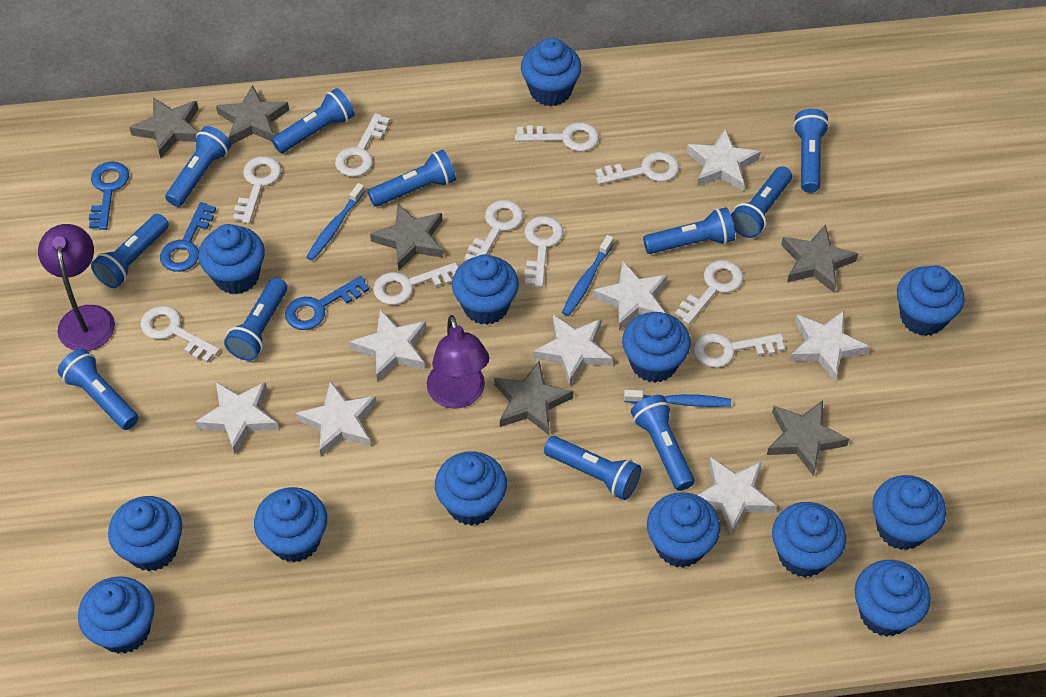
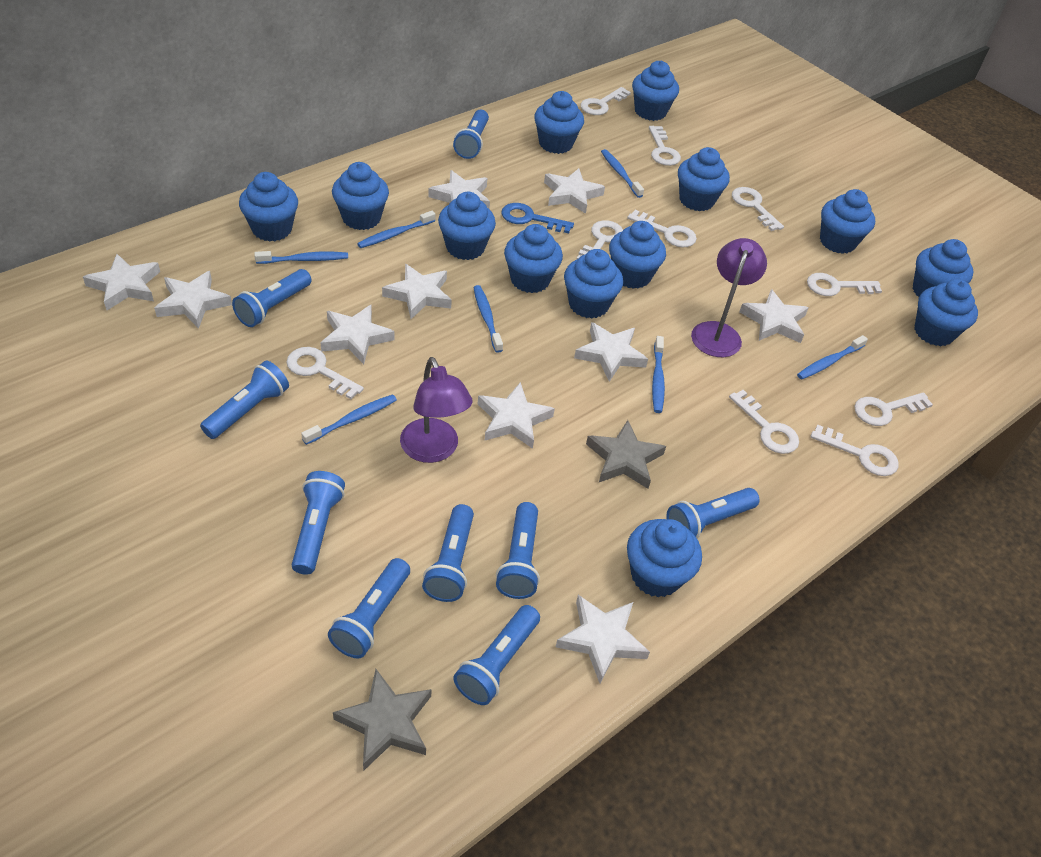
blue flashlight: 11 -> 9
blue key: 3 -> 1
blue toothbrush: 3 -> 7
grey star: 6 -> 2
white star: 8 -> 10

